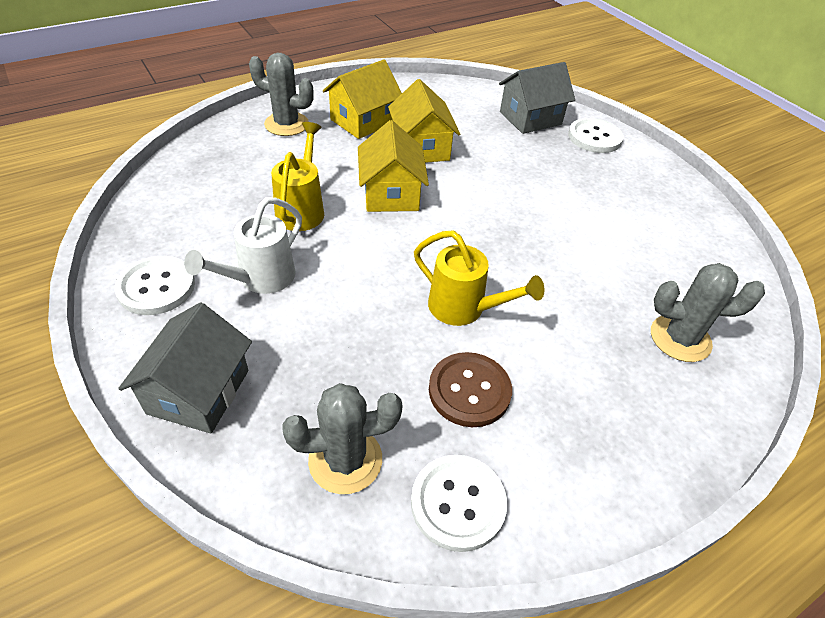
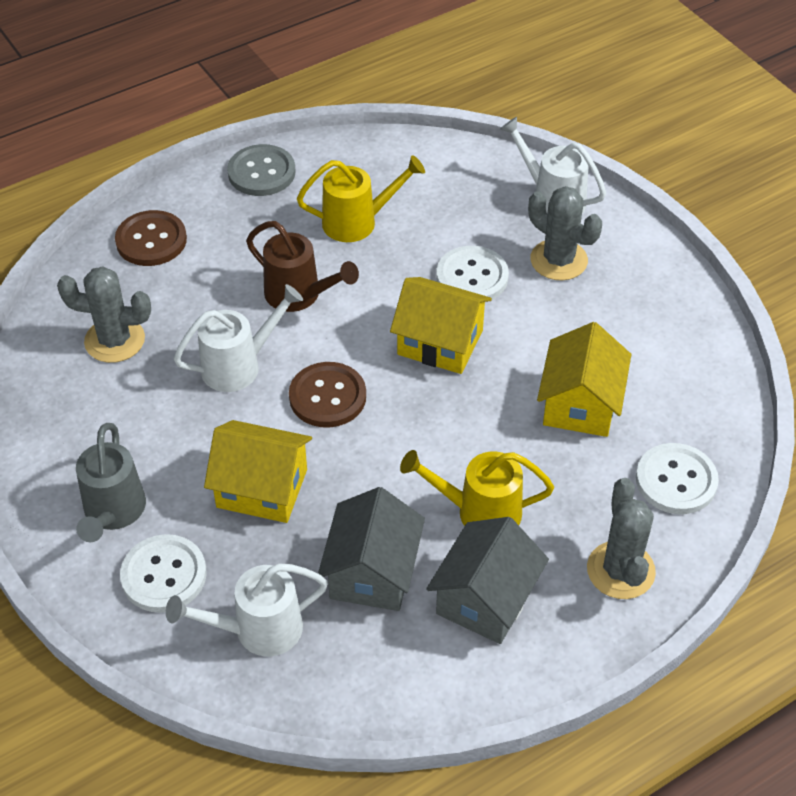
brown button: 1 -> 2
brown watering can: 0 -> 1
grey button: 0 -> 1
grey watering can: 0 -> 1
white watering can: 1 -> 3

